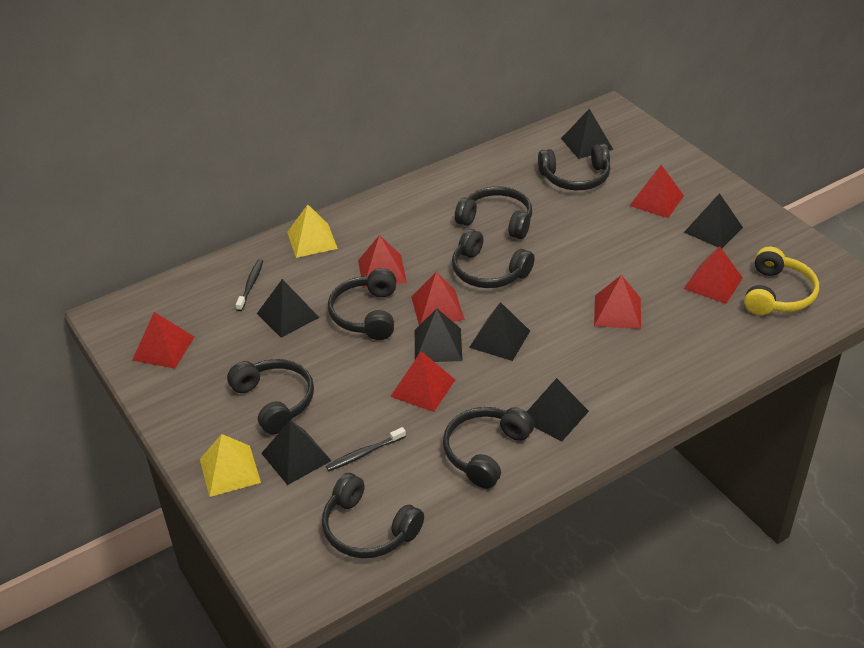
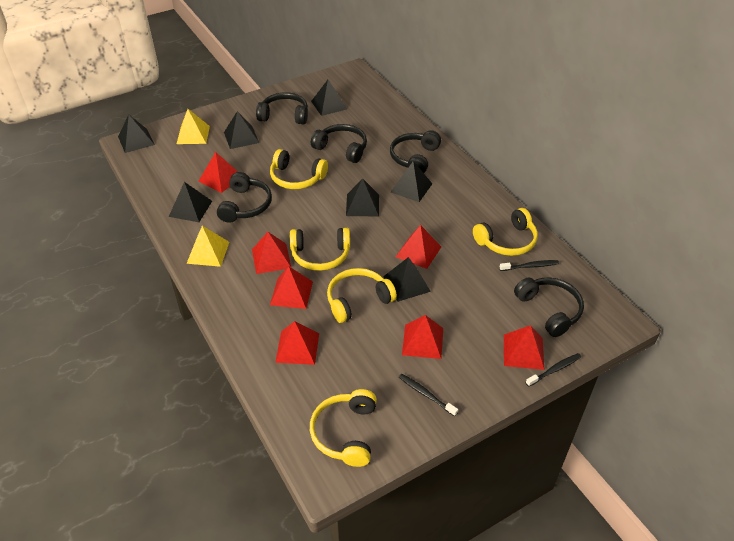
black headphones: 7 -> 5
black toothbrush: 2 -> 3
yellow headphones: 1 -> 5

